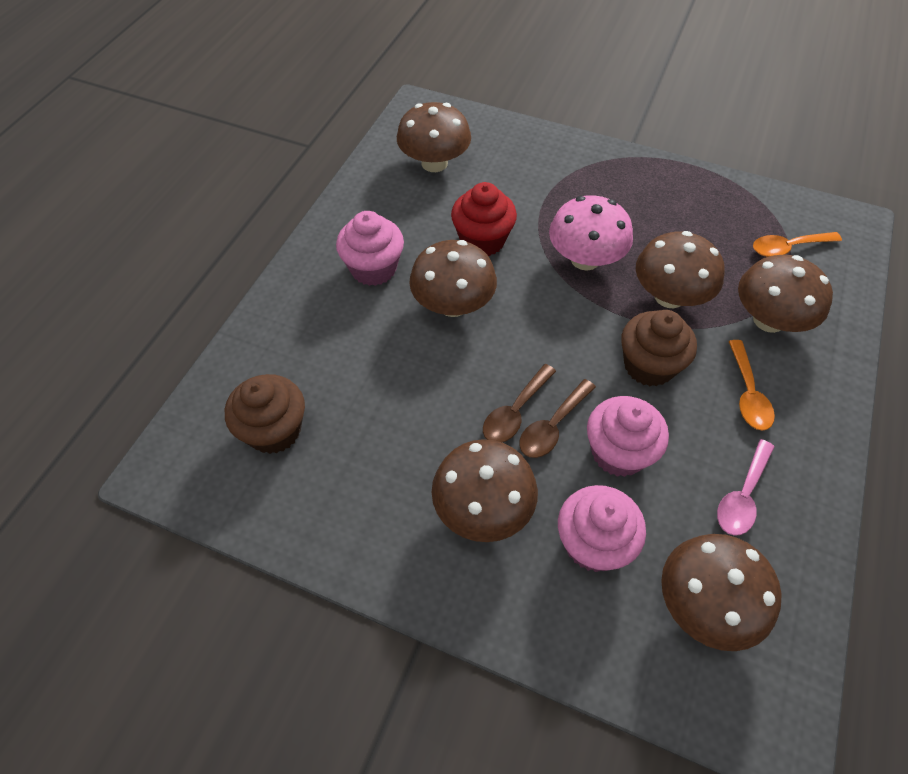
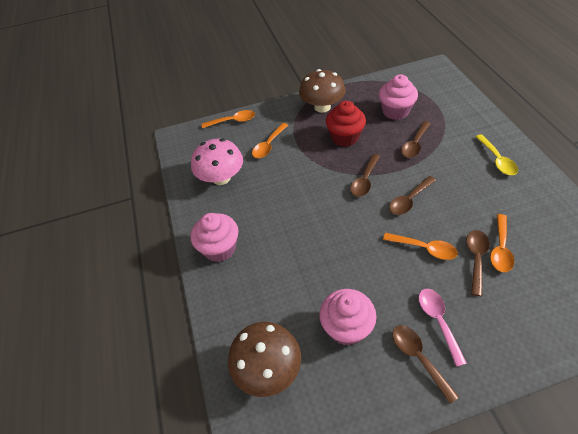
brown cupcake: 2 -> 0
brown mushroom: 6 -> 2
brown spoon: 2 -> 5
orange spoon: 2 -> 4
yellow spoon: 0 -> 1

